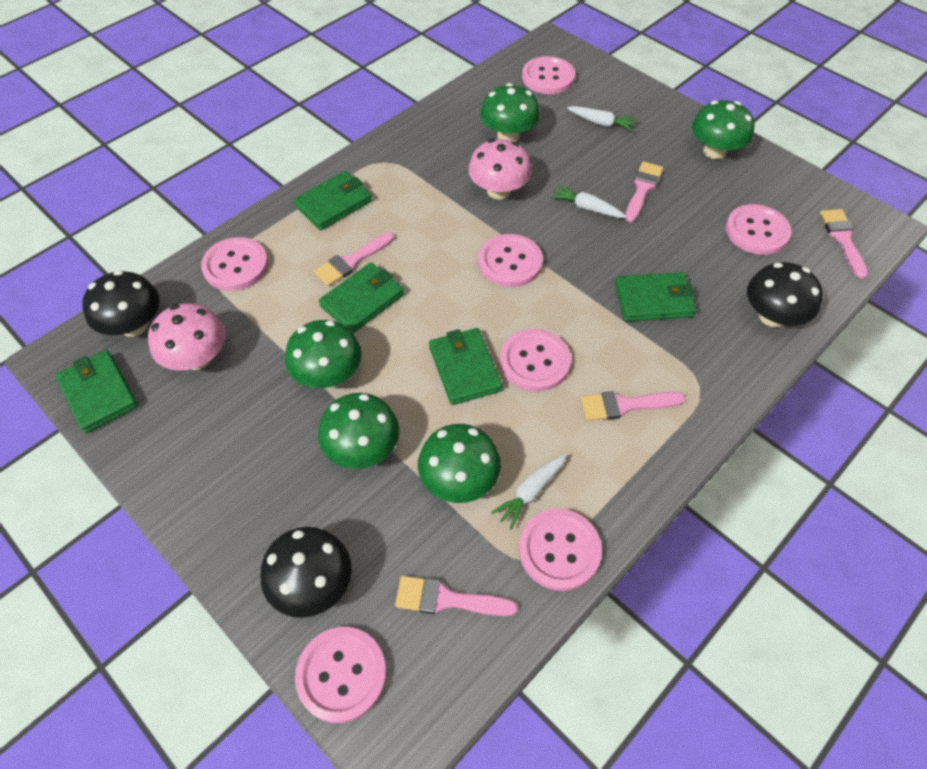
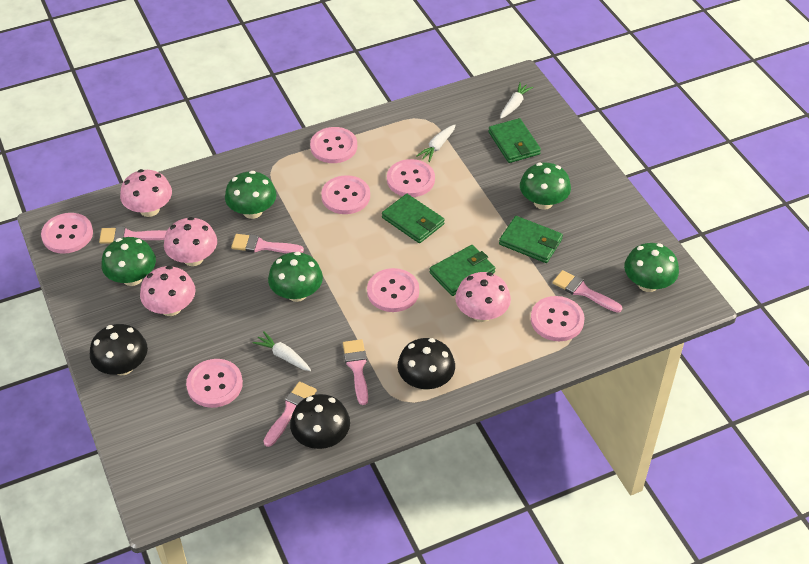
green wallet: 5 -> 4
pink mushroom: 2 -> 4

